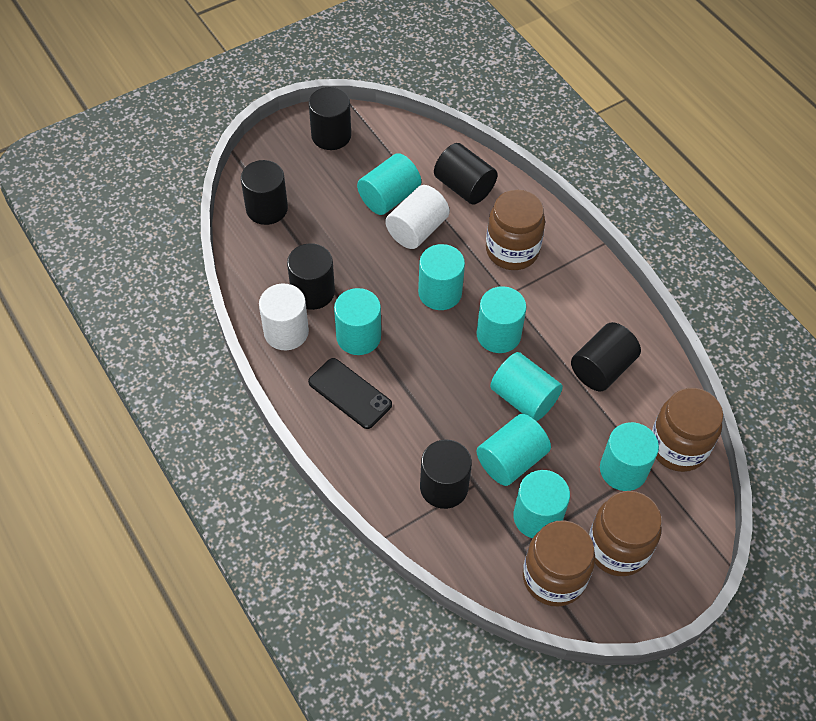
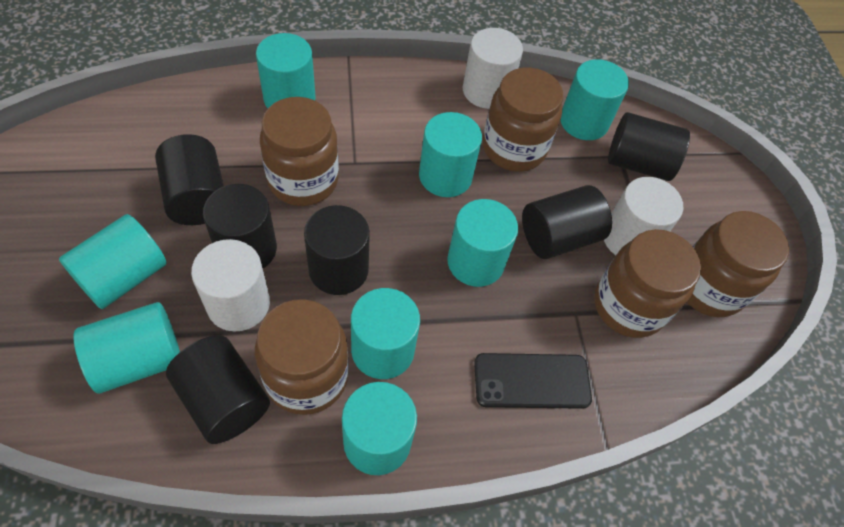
brown jar: 4 -> 5
white cylinder: 2 -> 3

